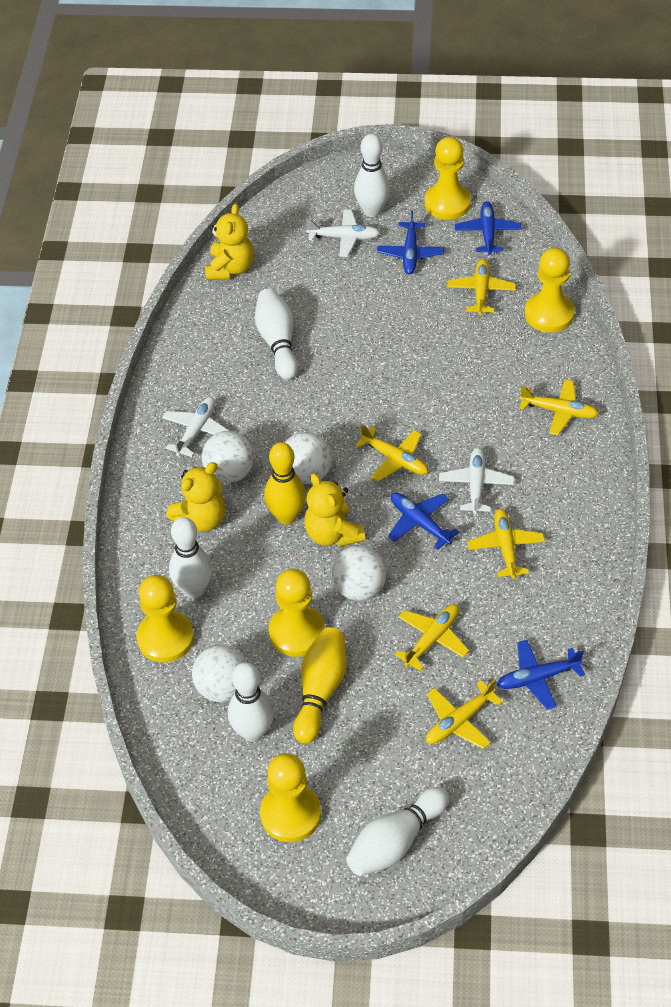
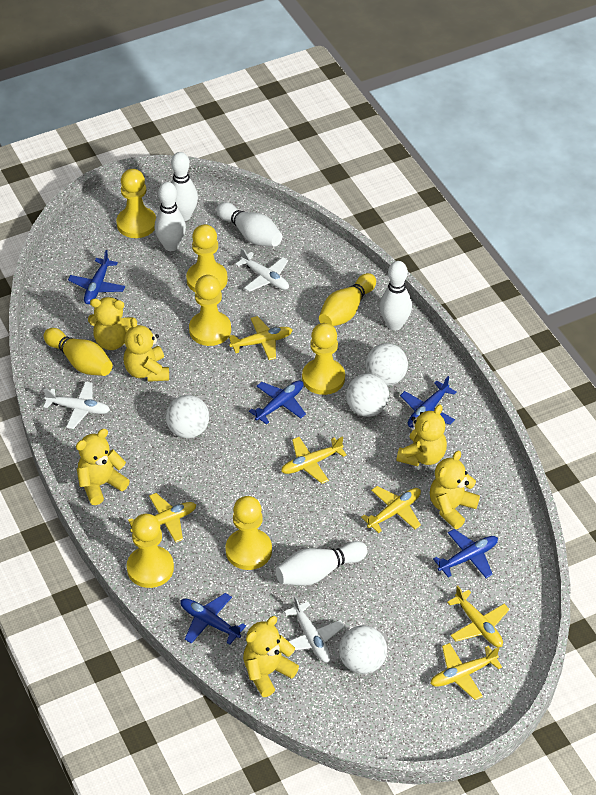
blue plane: 4 -> 5
yellow pawn: 5 -> 6
yellow teddy bear: 3 -> 6

